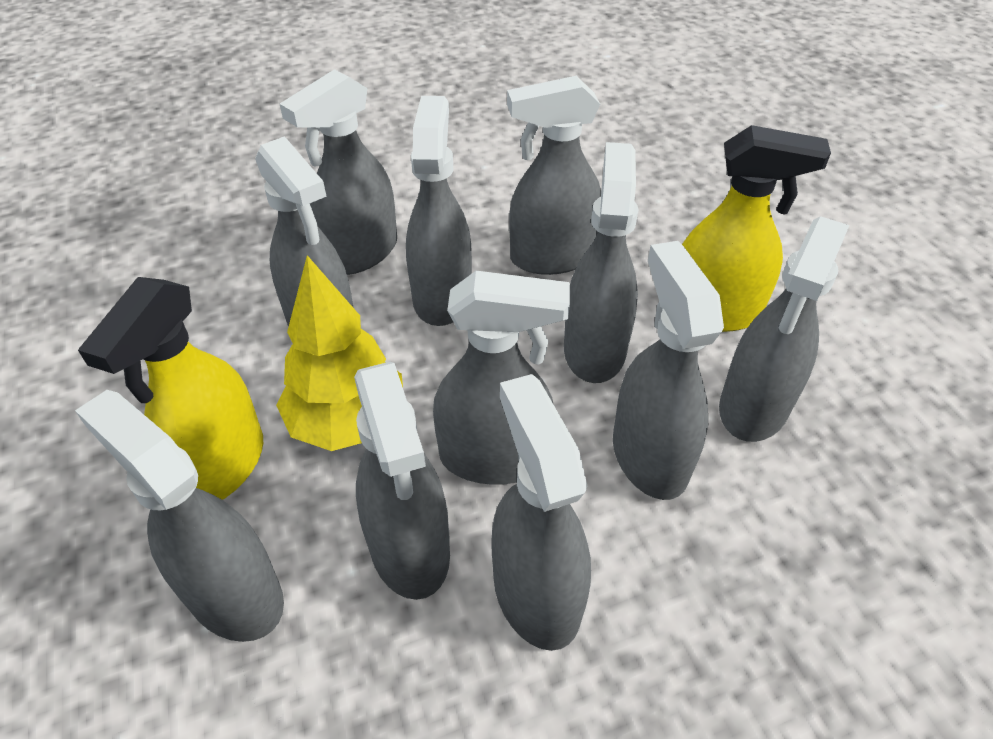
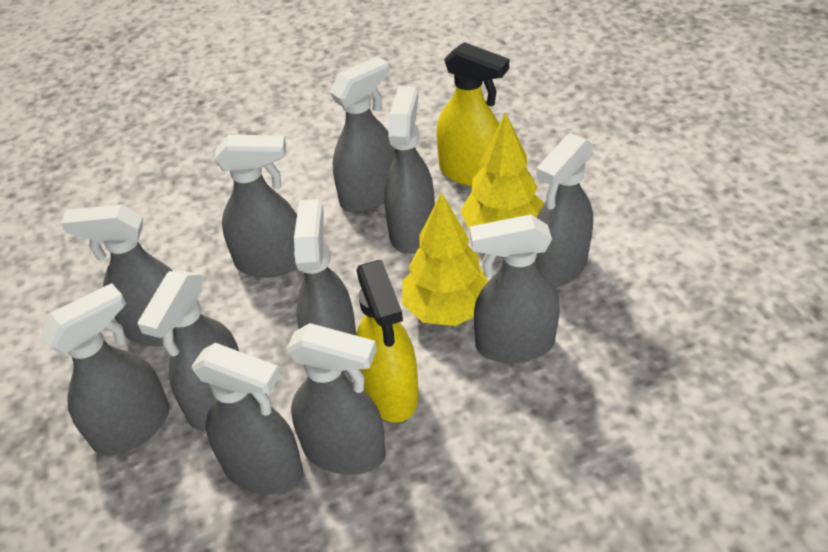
yellow tree: 1 -> 2

